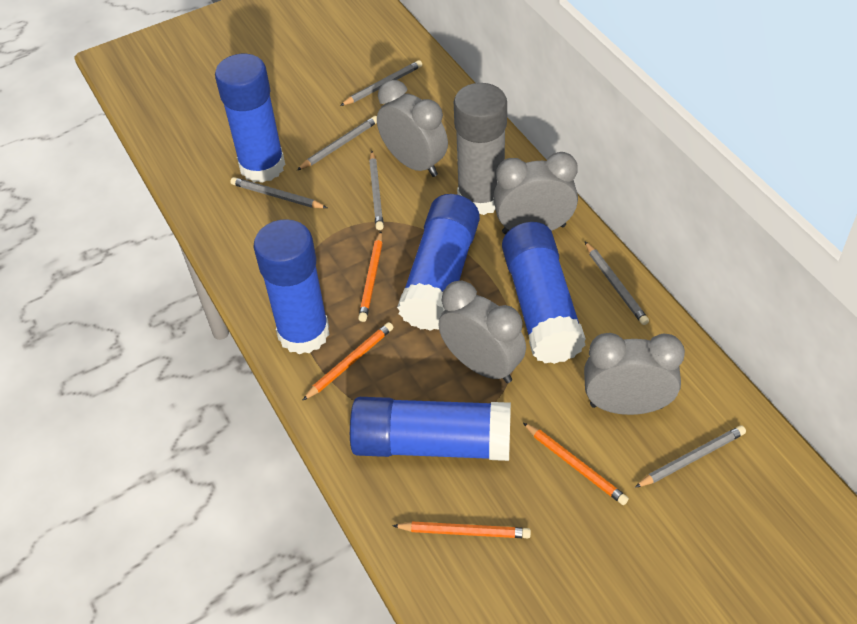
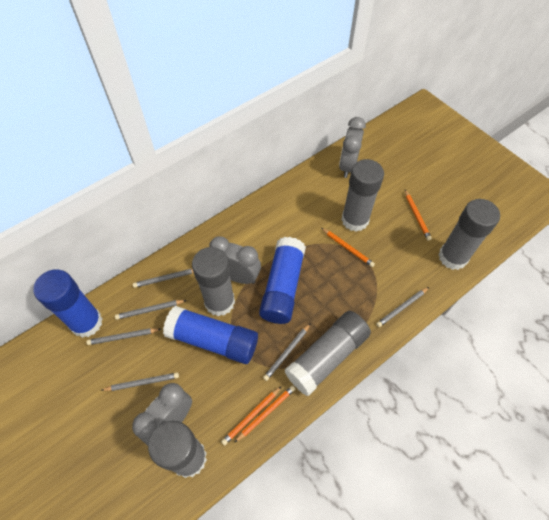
blue glue stick: 5 -> 3
grey clock: 4 -> 3
grey glue stick: 1 -> 5

